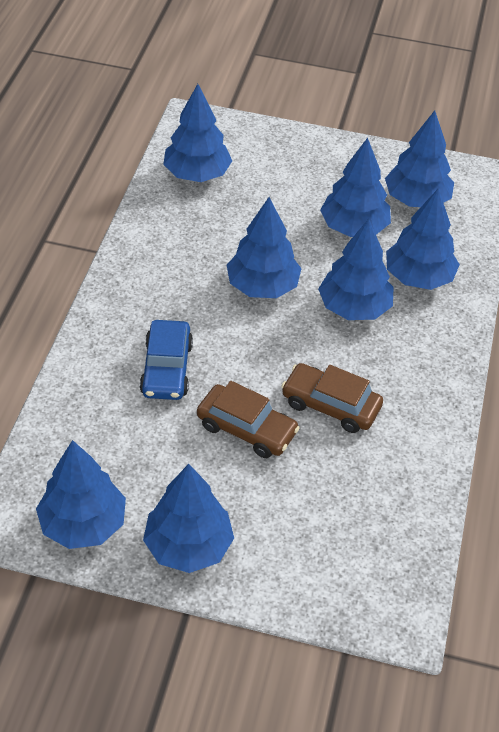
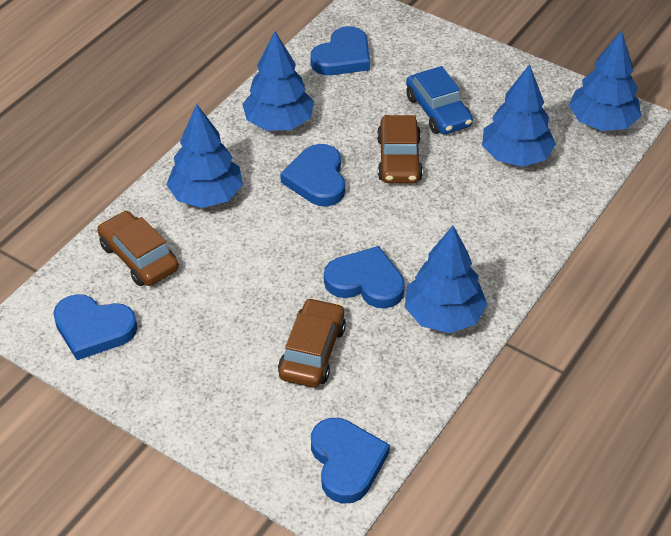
blue heart: 0 -> 5
blue tree: 8 -> 5
brown car: 2 -> 3

